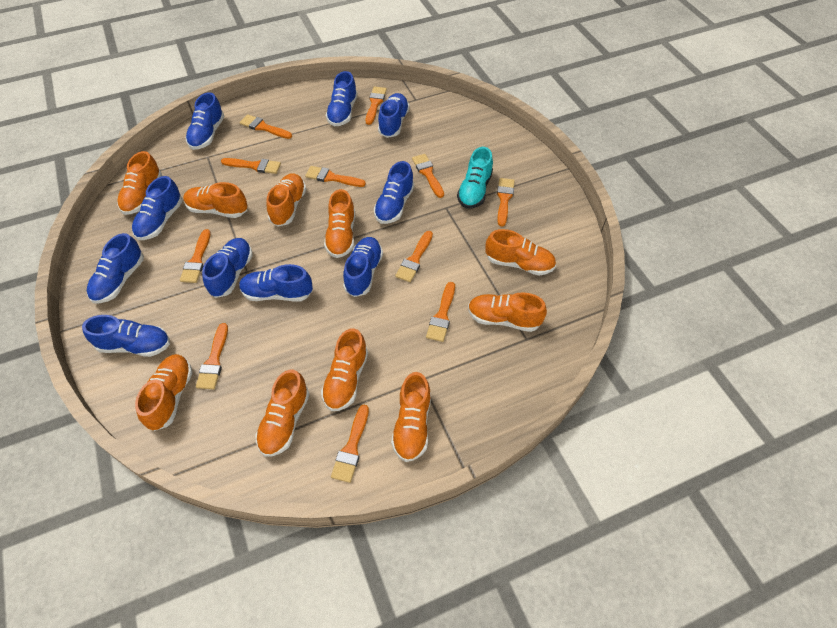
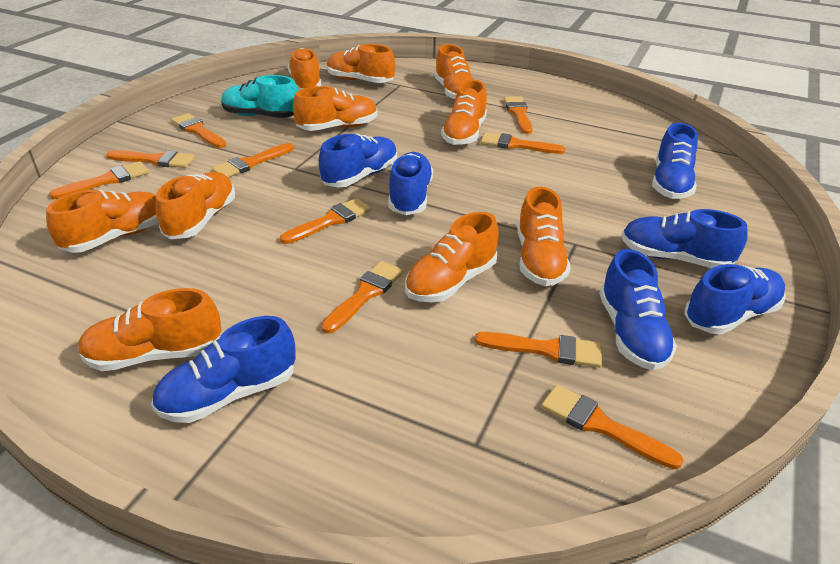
blue shoe: 10 -> 7
orange brush: 11 -> 10

